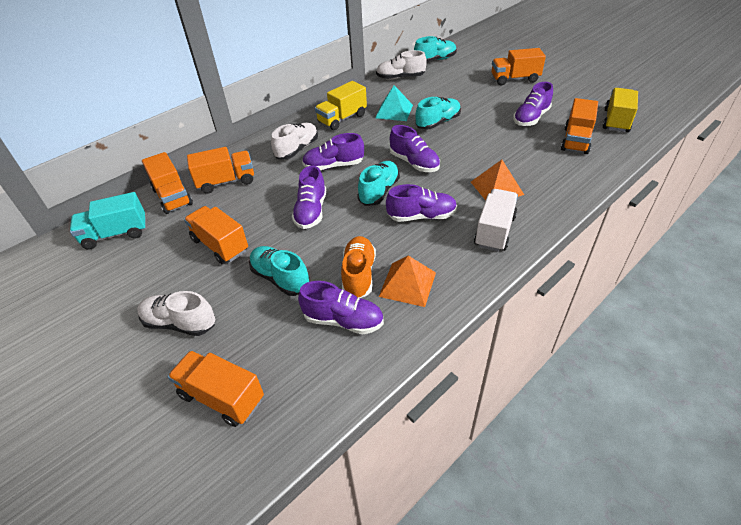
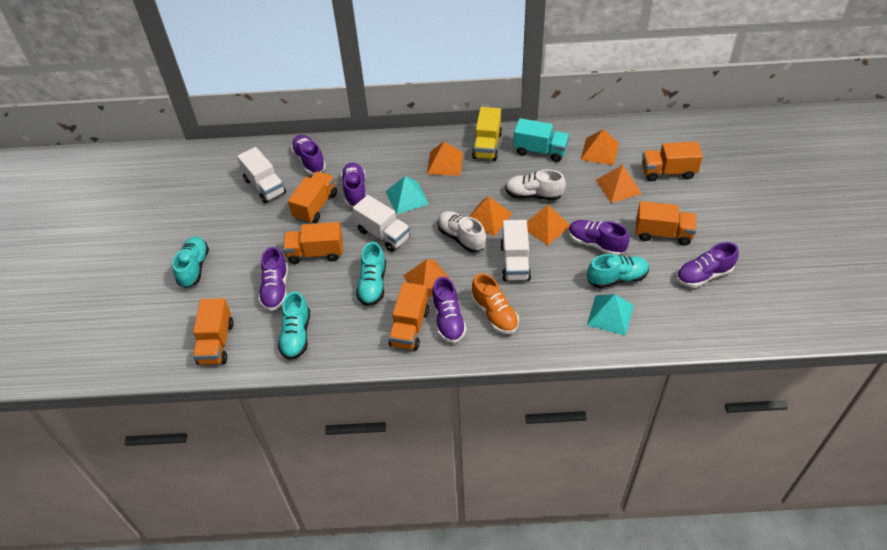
orange pyramid: 2 -> 6
turquoise pyramid: 1 -> 2
white shoe: 3 -> 2
white truck: 1 -> 3
yellow truck: 2 -> 1

